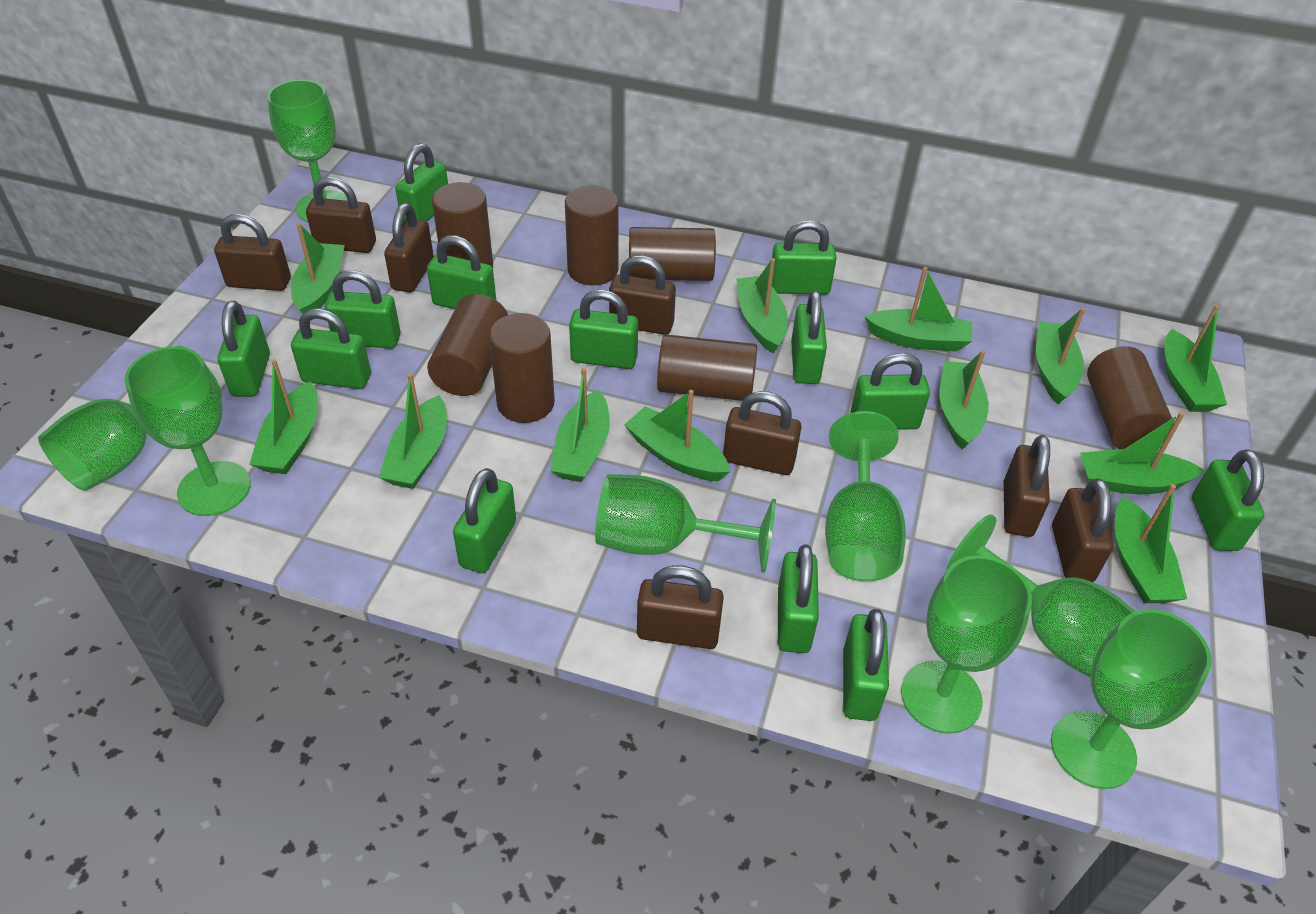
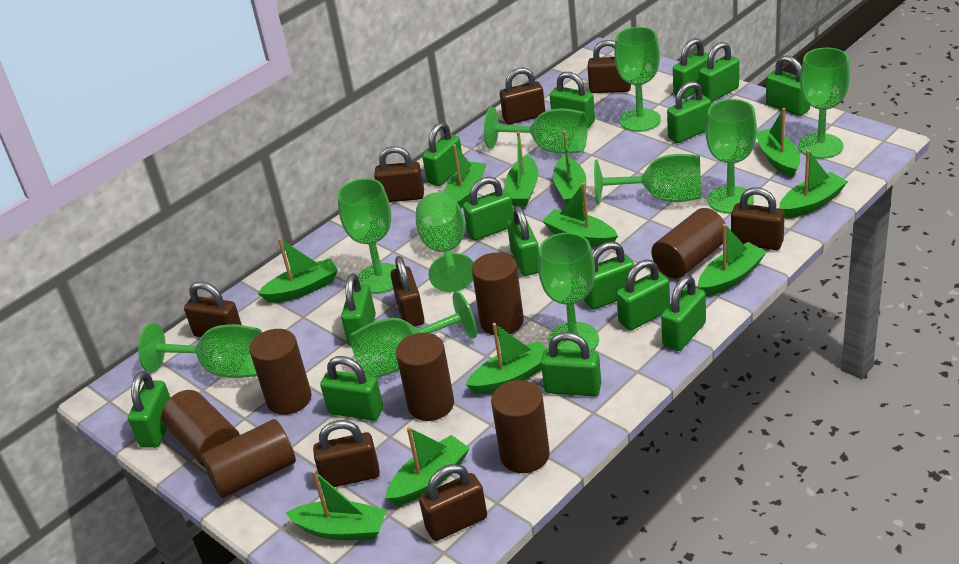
green boat: 12 -> 11
green goblet: 8 -> 10
green padlock: 13 -> 15

